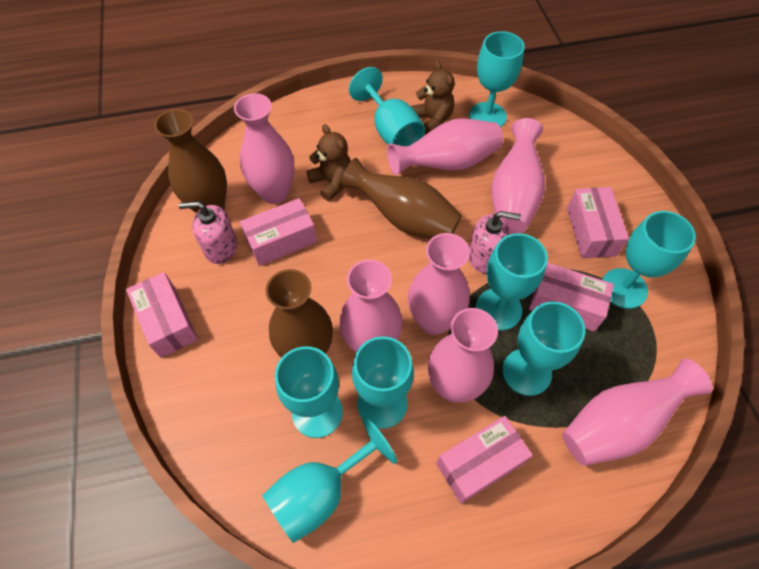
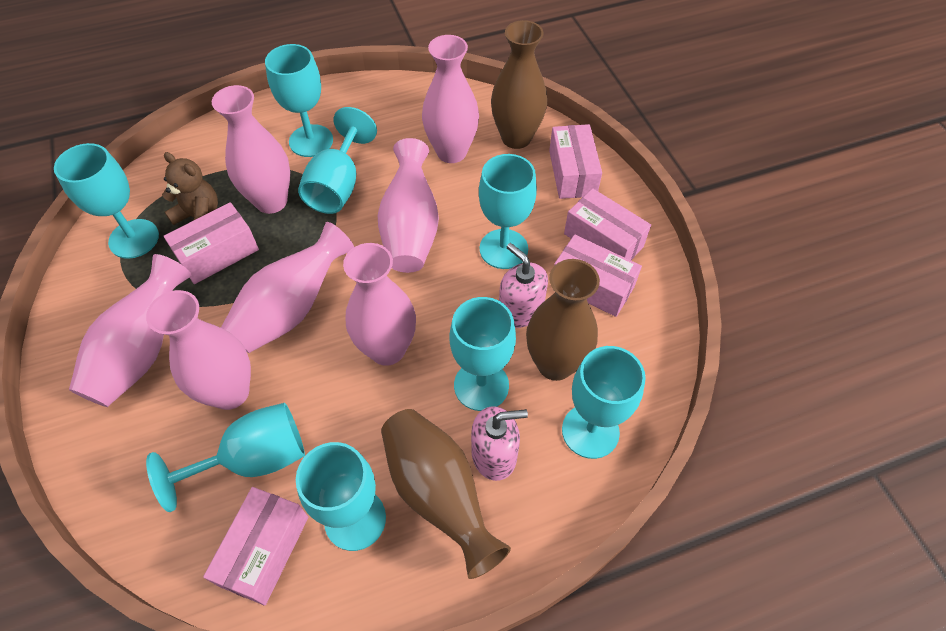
brown teddy bear: 2 -> 1

